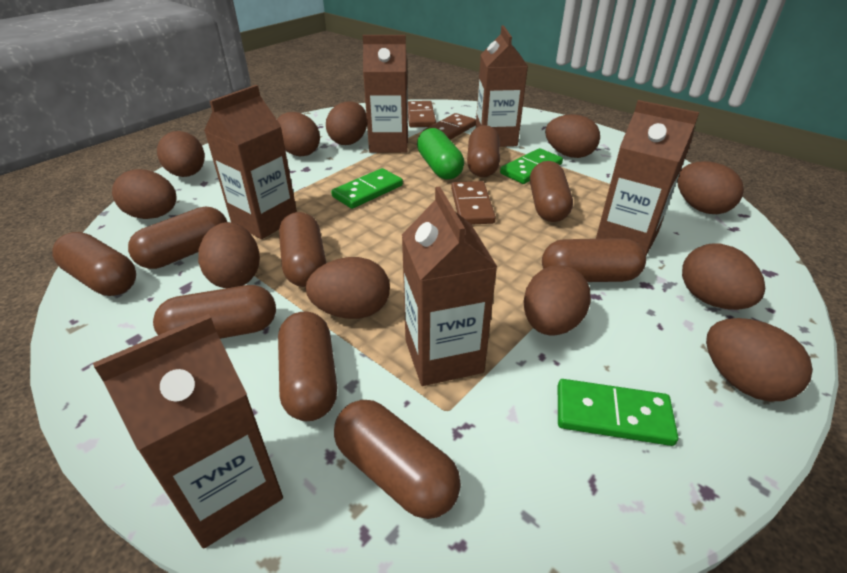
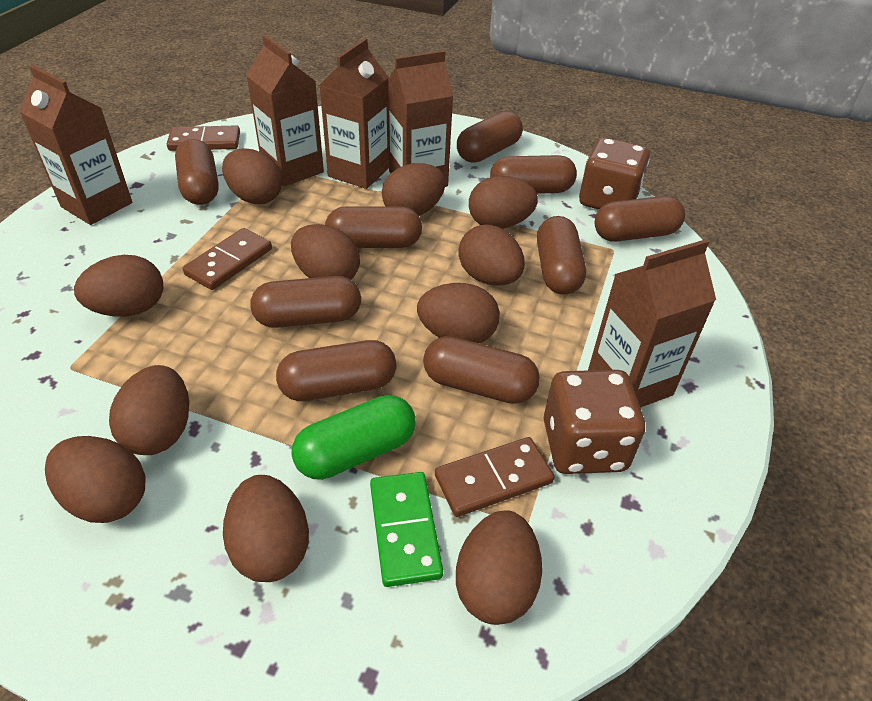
brown carton: 6 -> 5
brown dice: 0 -> 2
green domino: 3 -> 1

